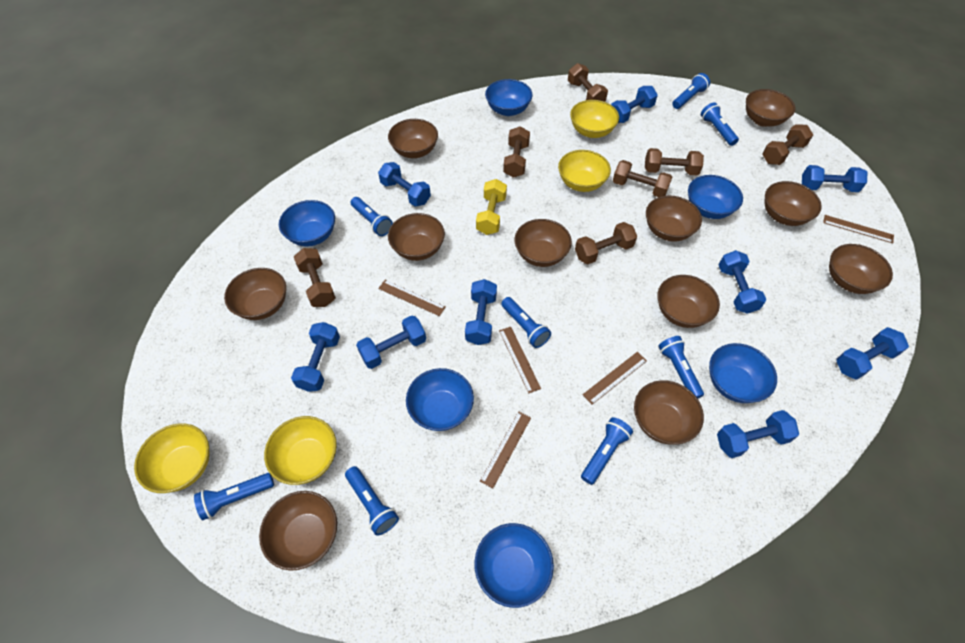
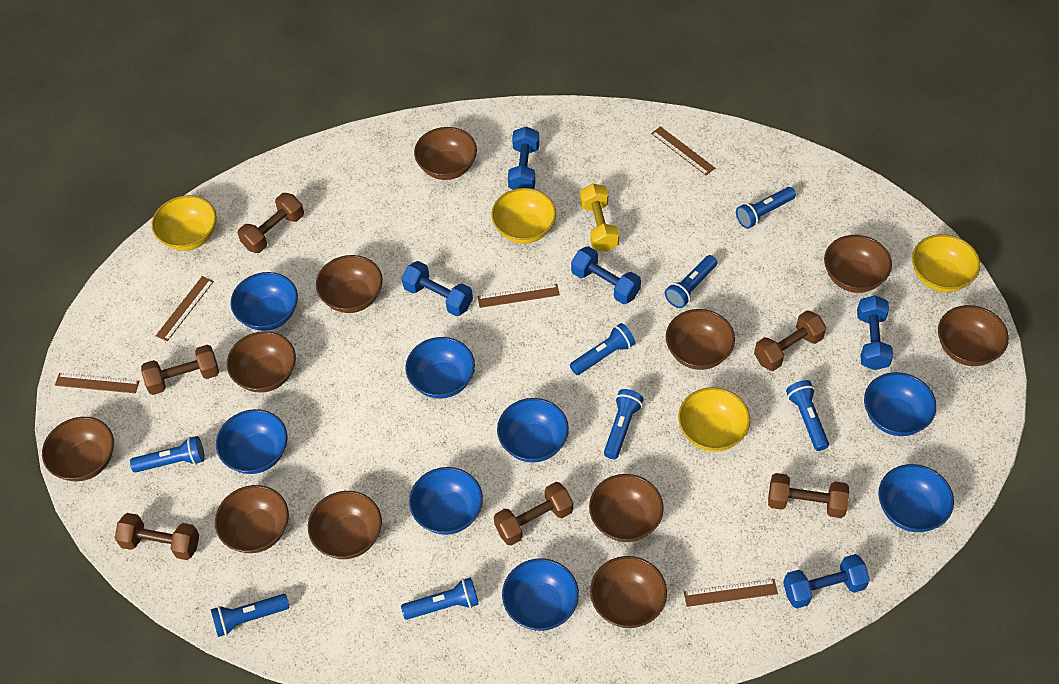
blue bowl: 6 -> 8
blue dumbbell: 9 -> 5
brown dumbbell: 7 -> 6

